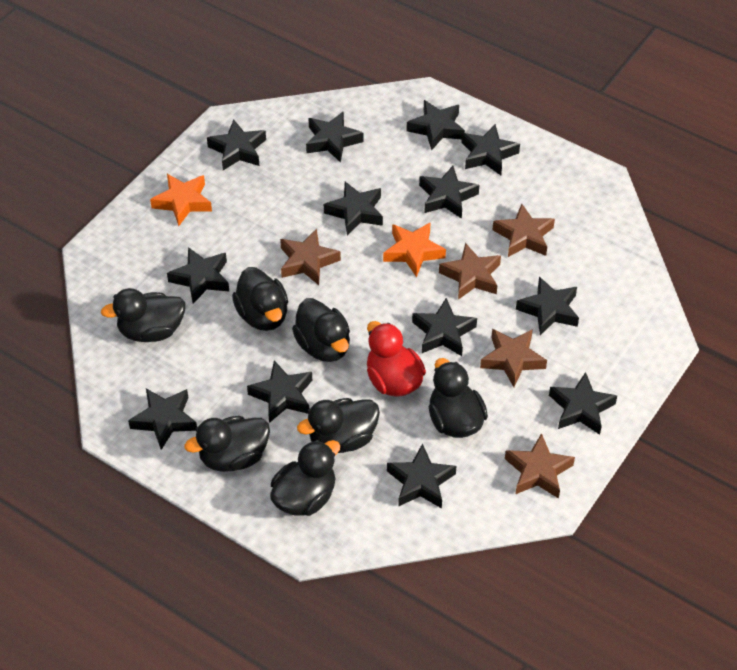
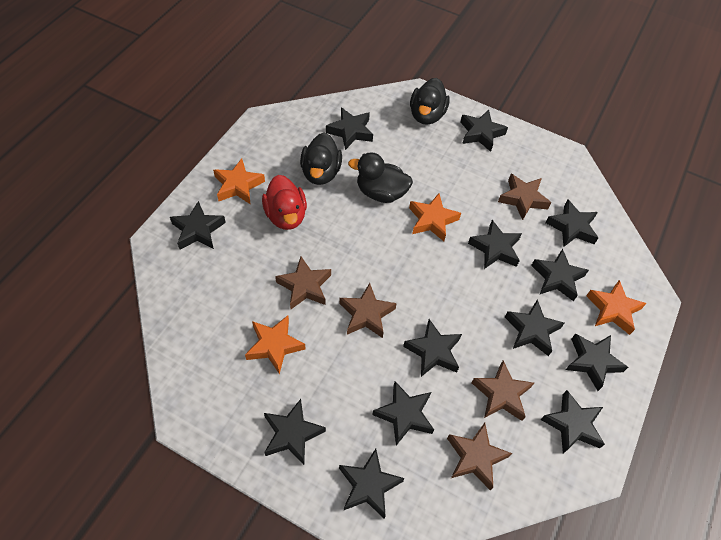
black duck: 7 -> 3
orange star: 2 -> 4

